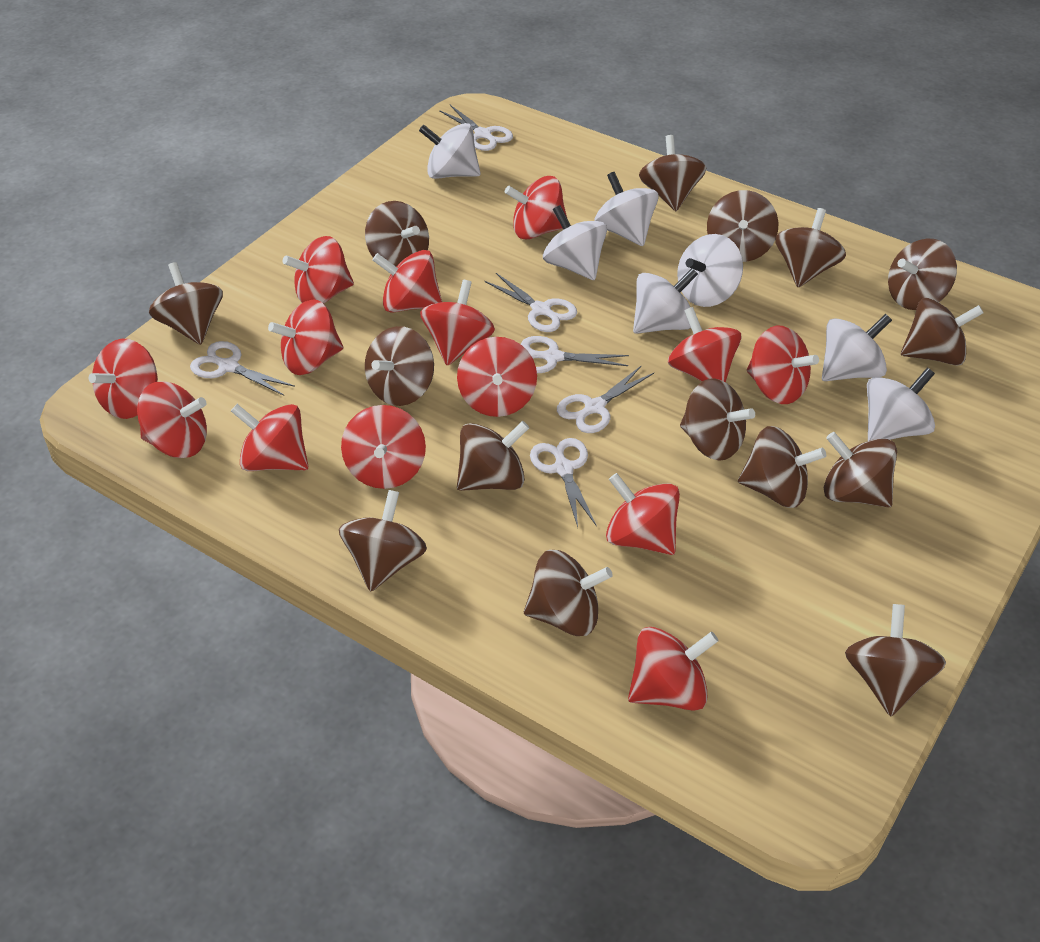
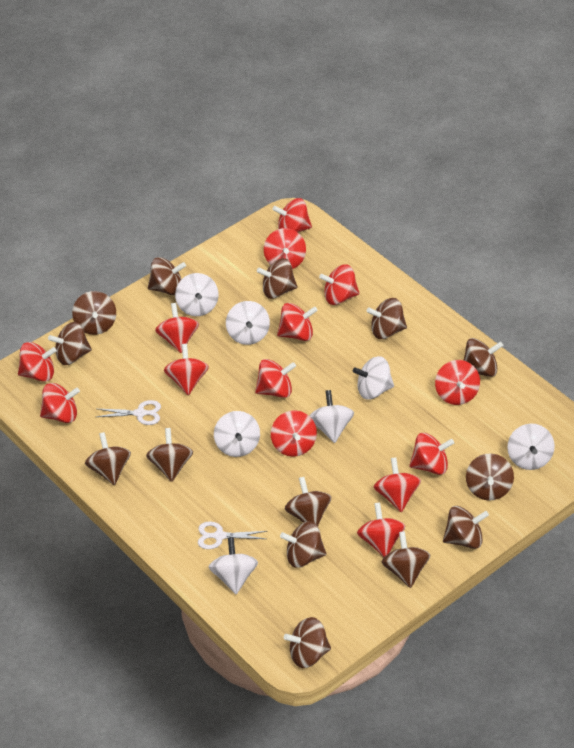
brown spinning top: 15 -> 14
white scissors: 6 -> 2

